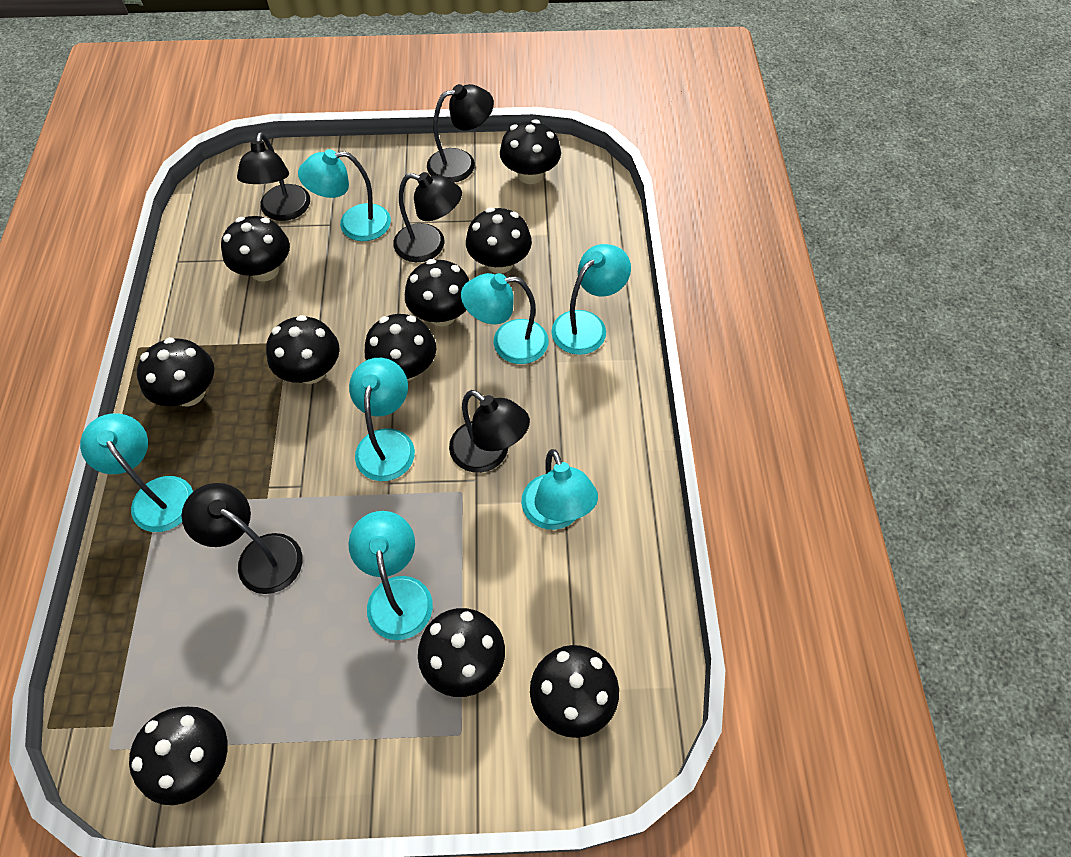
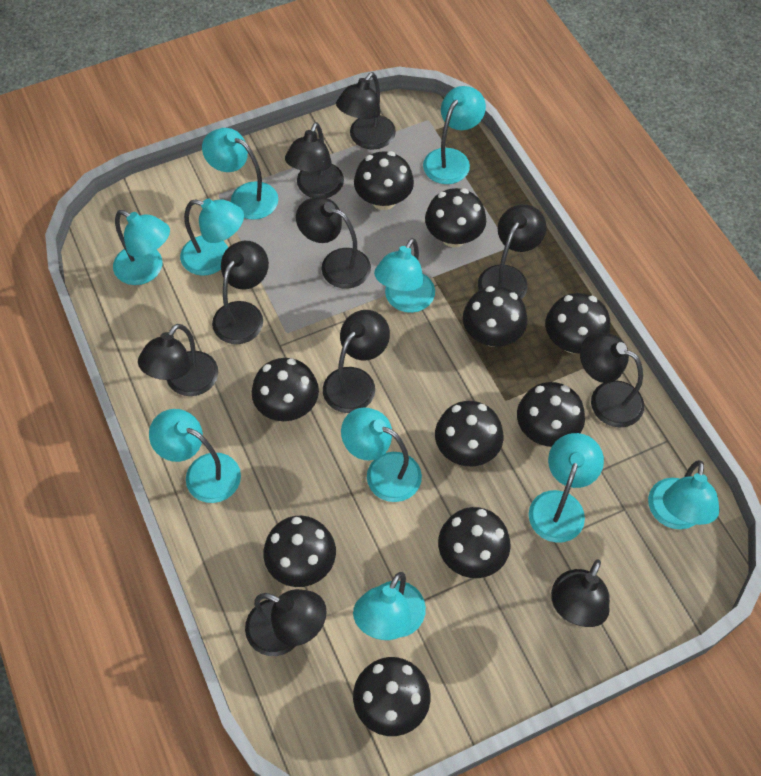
black lamp: 5 -> 10
turquoise lamp: 7 -> 10

